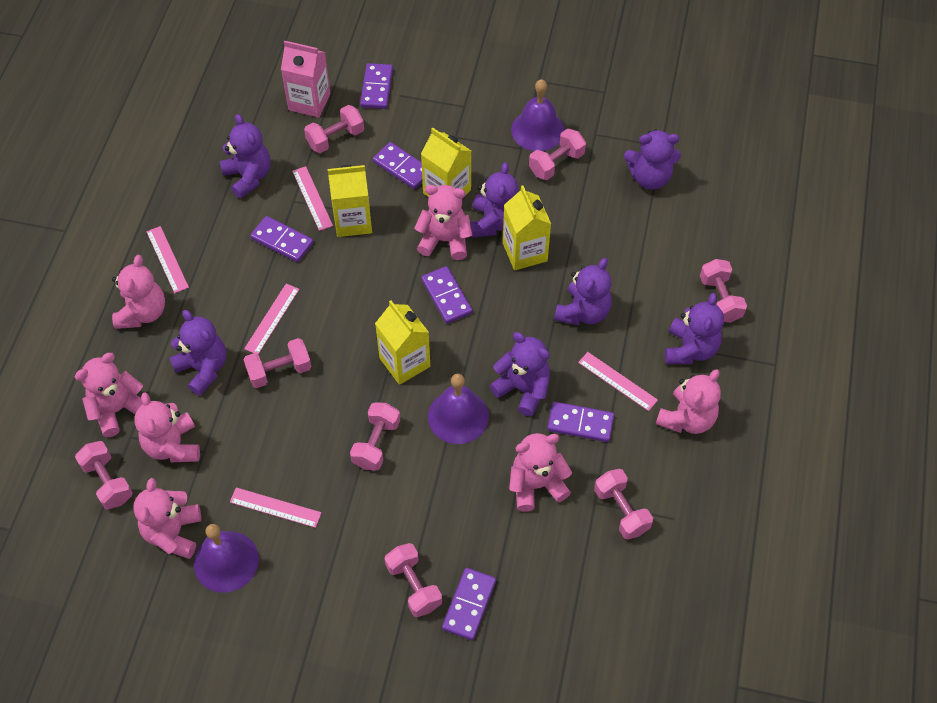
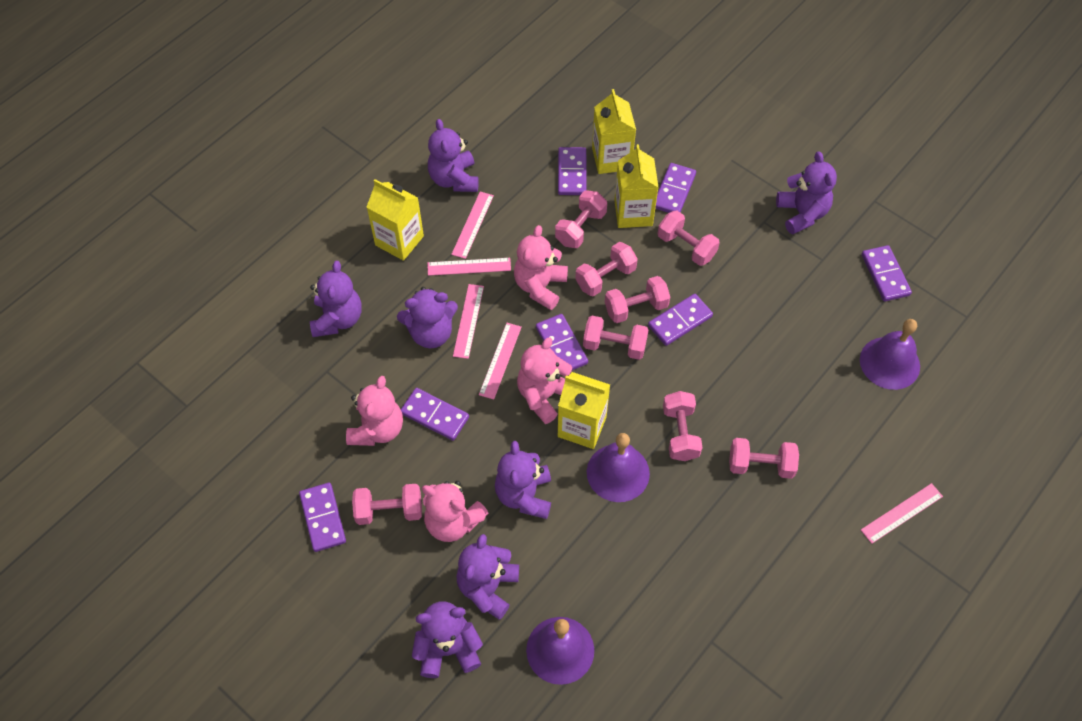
pink carton: 1 -> 0
pink teddy bear: 7 -> 4
purple domino: 6 -> 7

